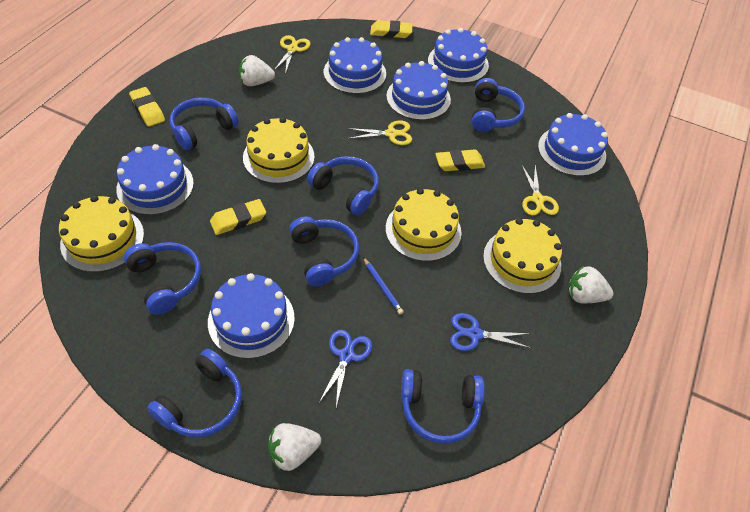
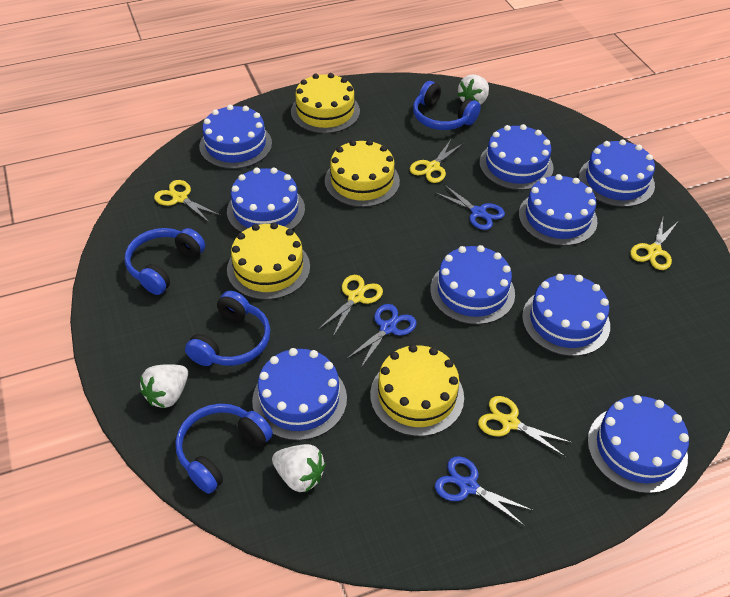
blue cake: 6 -> 9
blue headphones: 7 -> 4
blue pencil: 1 -> 0
blue scissors: 2 -> 3
yellow eraser: 4 -> 0
yellow scissors: 3 -> 5

